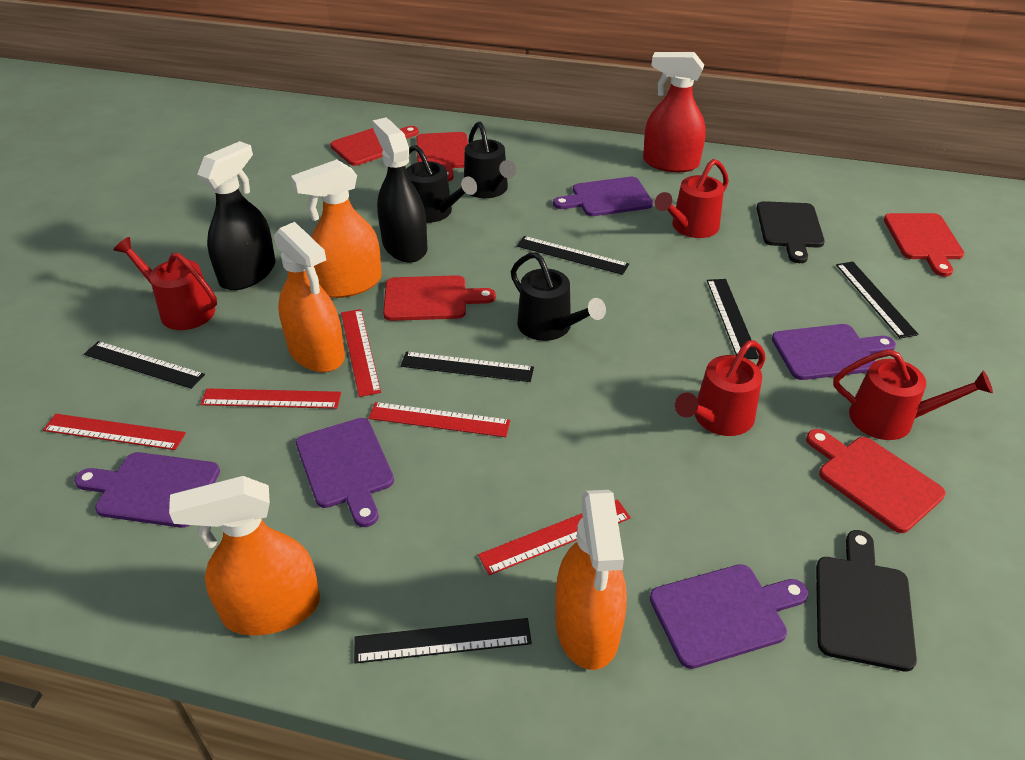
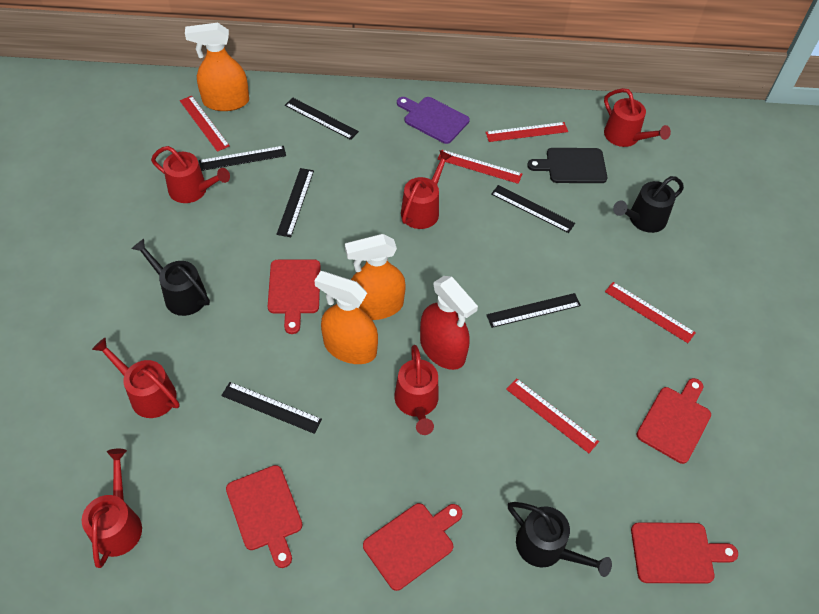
black cutting board: 2 -> 1
black spray bottle: 2 -> 0
orange spray bottle: 4 -> 3
purple cutting board: 5 -> 1
red watering can: 4 -> 6

